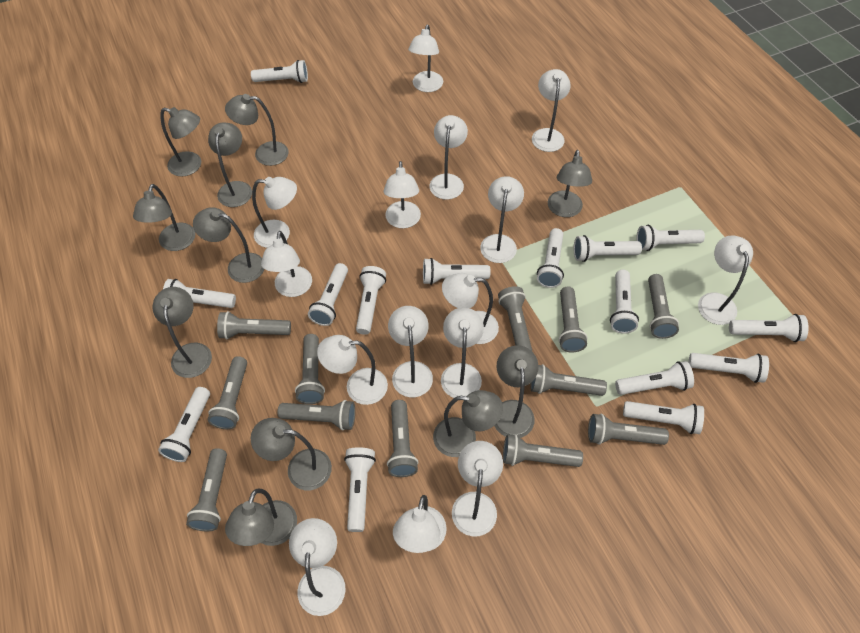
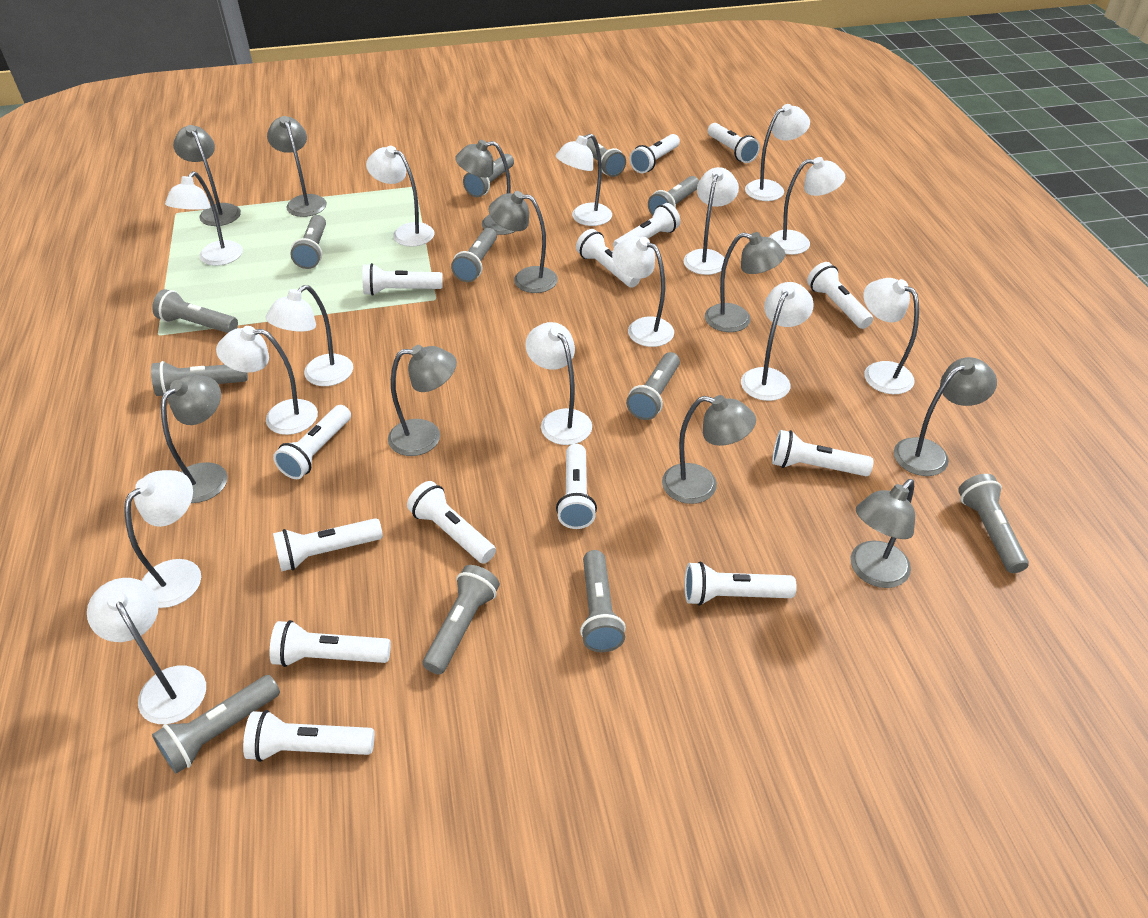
grey lamp: 11 -> 10
white flashlight: 15 -> 14
white lamp: 15 -> 14

